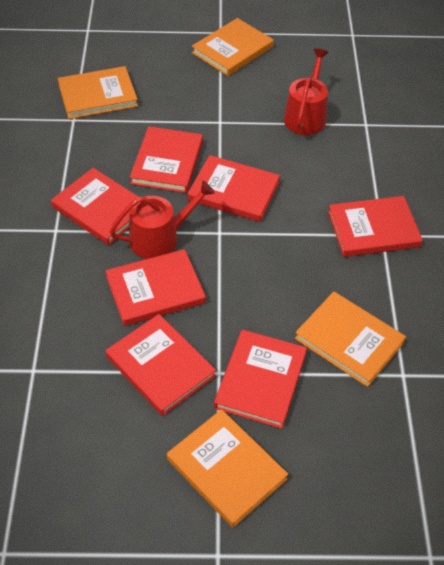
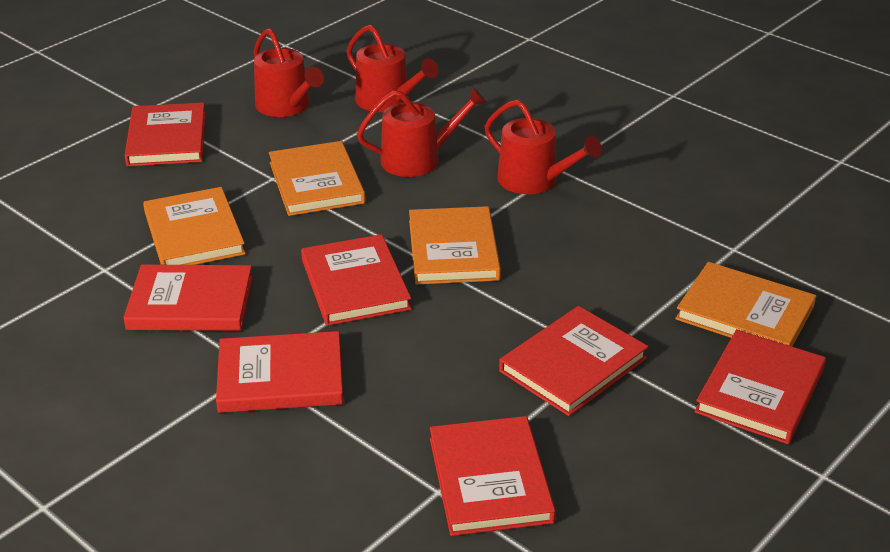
red watering can: 2 -> 4

